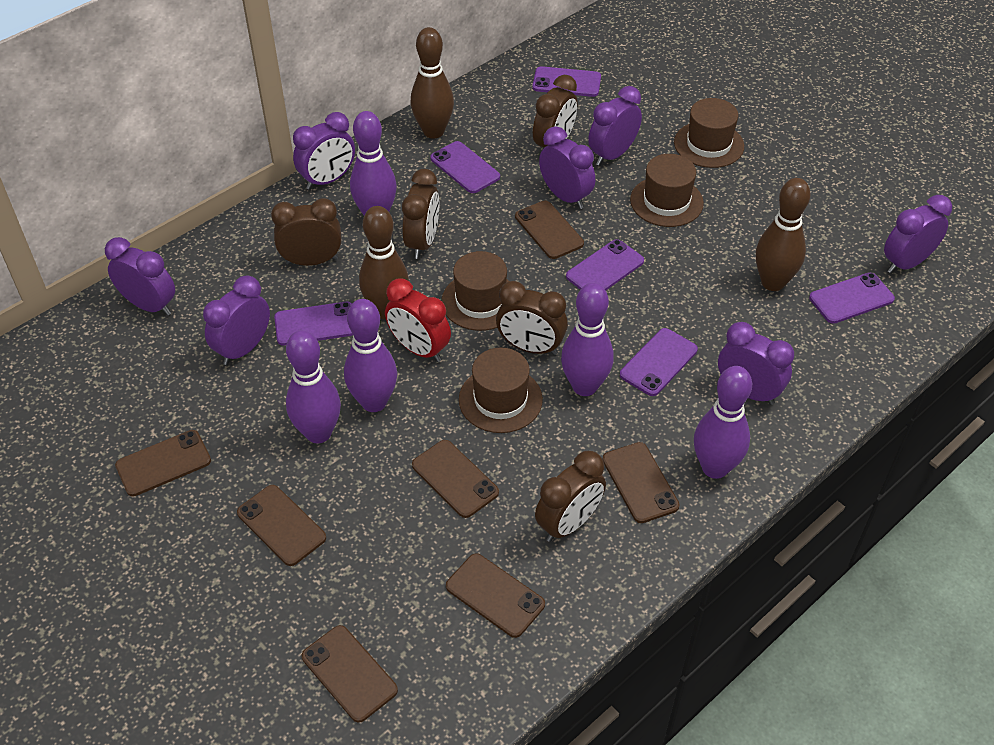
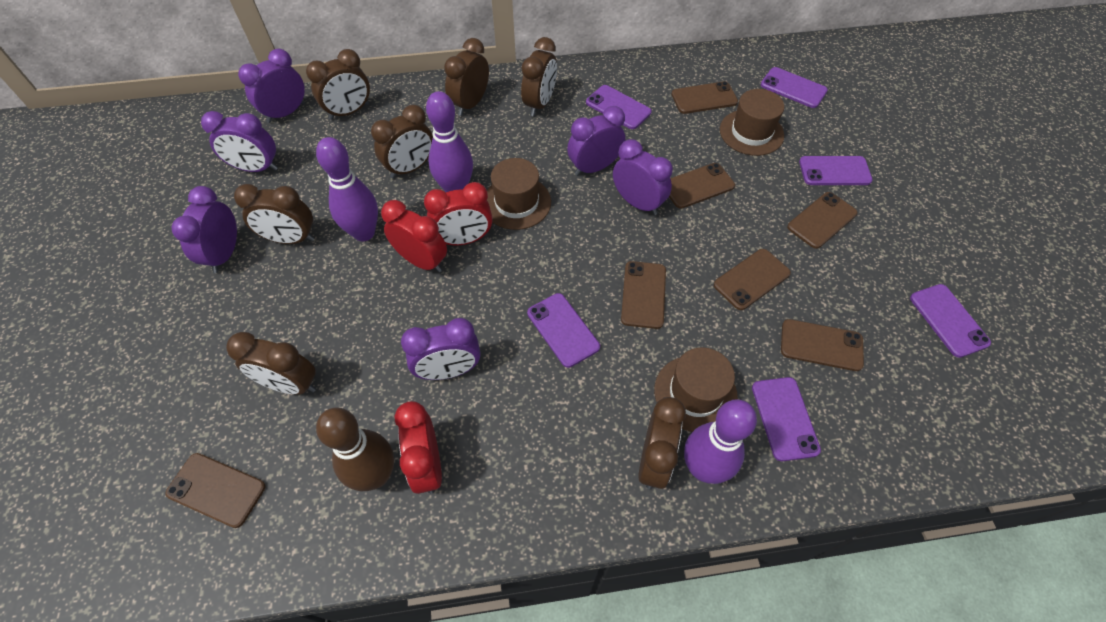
brown bowling pin: 3 -> 1
brown clock: 5 -> 7
brown hat: 4 -> 3
purple bowling pin: 5 -> 3
purple clock: 7 -> 6
red clock: 1 -> 3

